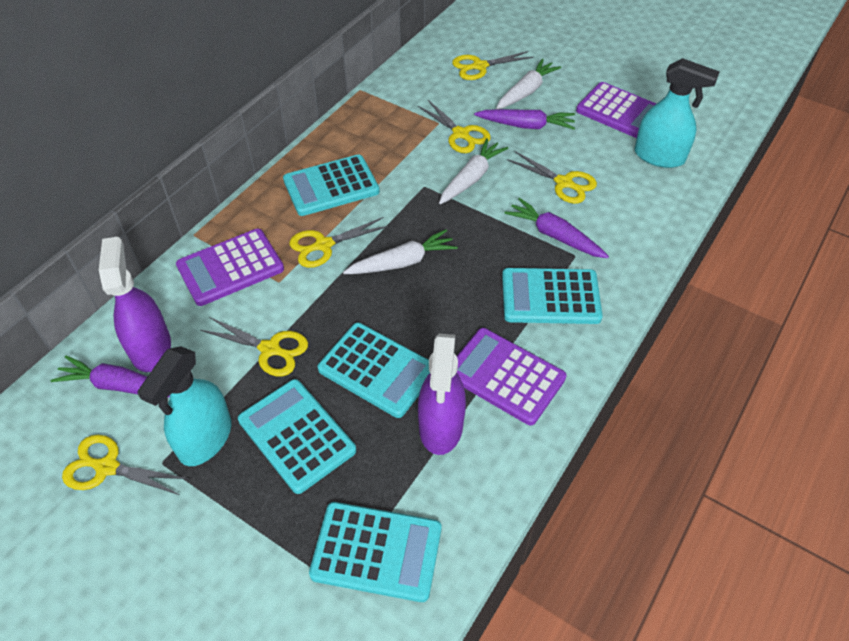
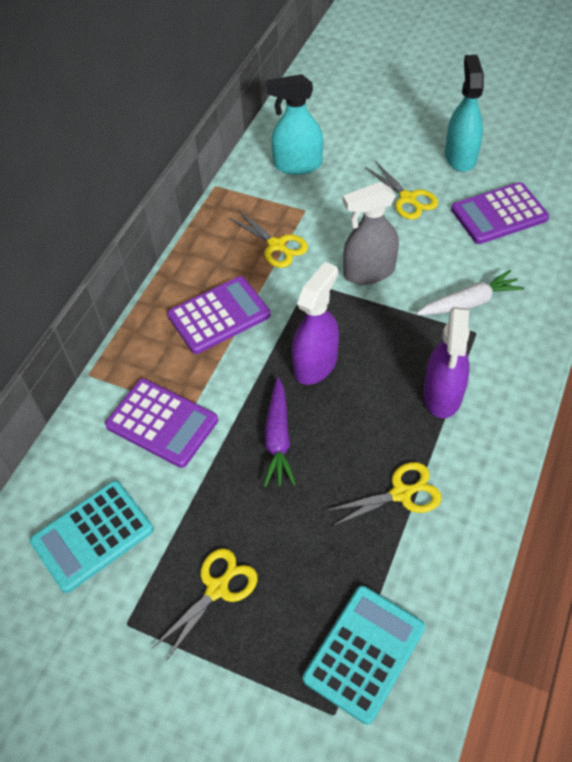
grey spray bottle: 0 -> 1
purple carrot: 3 -> 1
turquoise calculator: 5 -> 2
white carrot: 3 -> 1
yellow scissors: 6 -> 4

